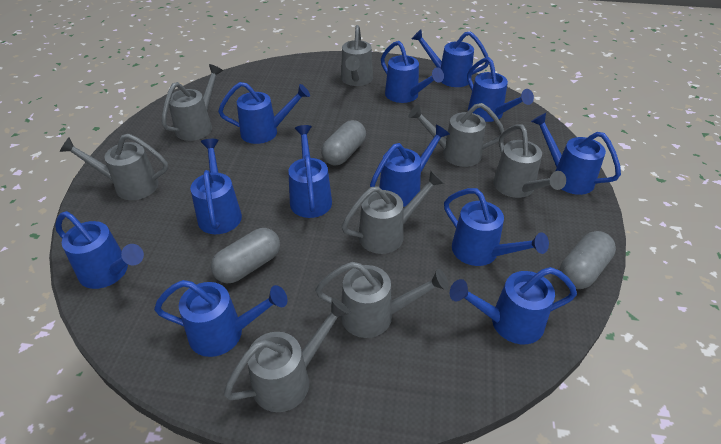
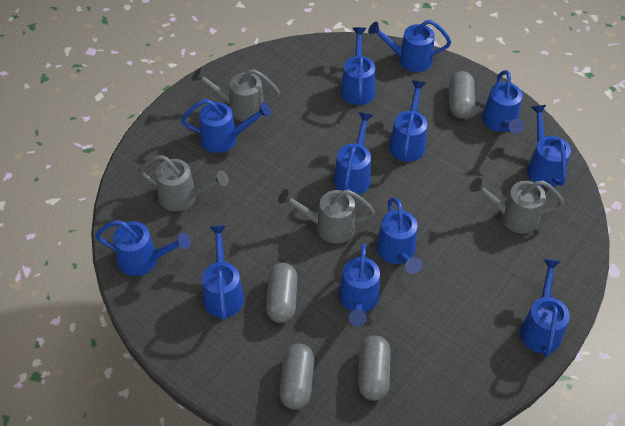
grey capsule: 3 -> 4
grey watering can: 8 -> 4

